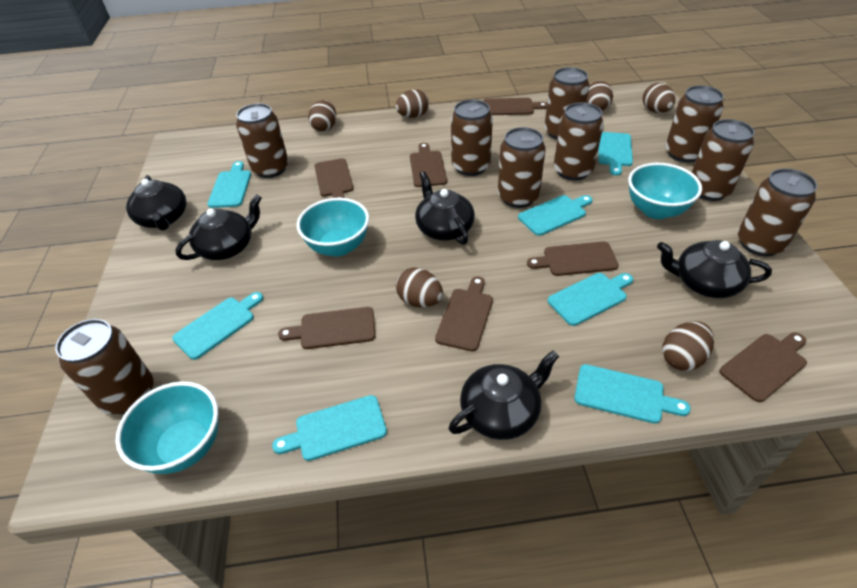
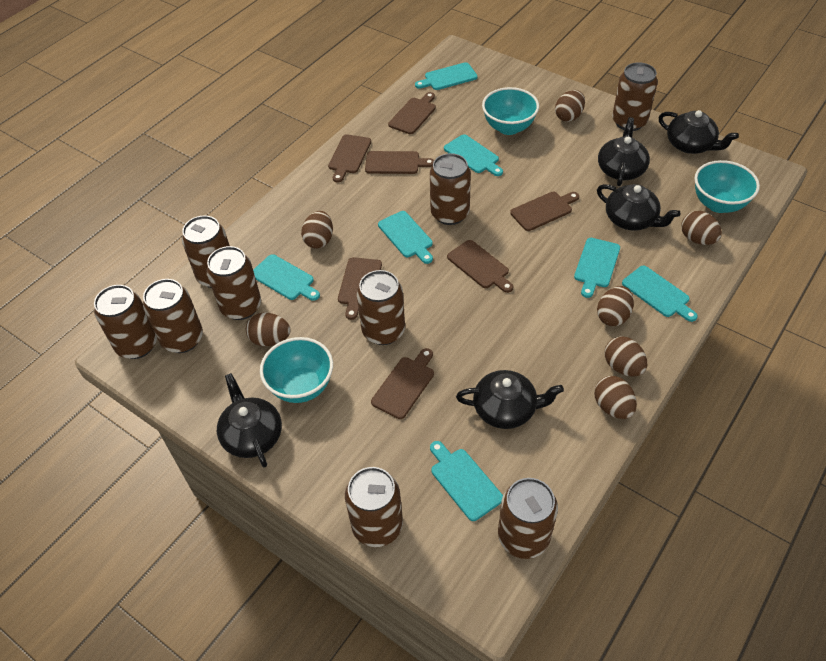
brown egg: 6 -> 7

